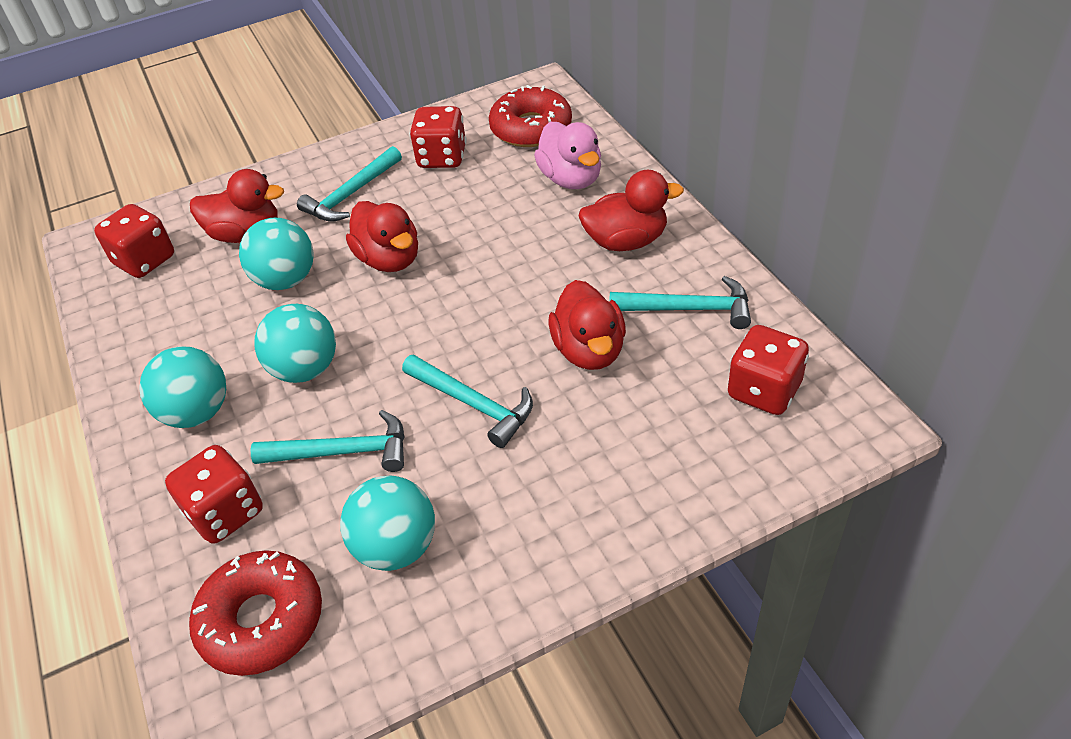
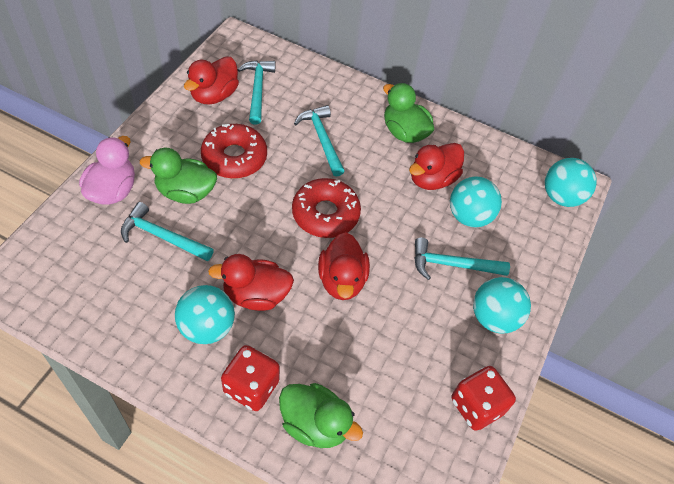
green duck: 0 -> 3
red dice: 4 -> 2

